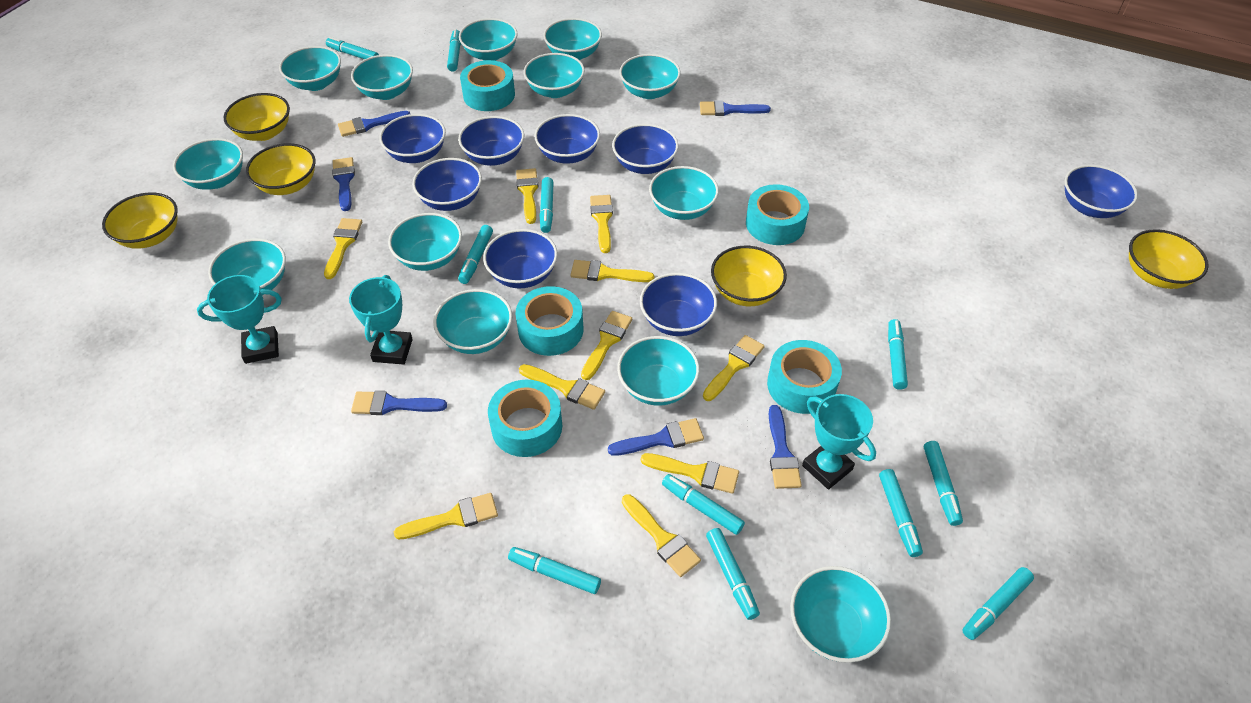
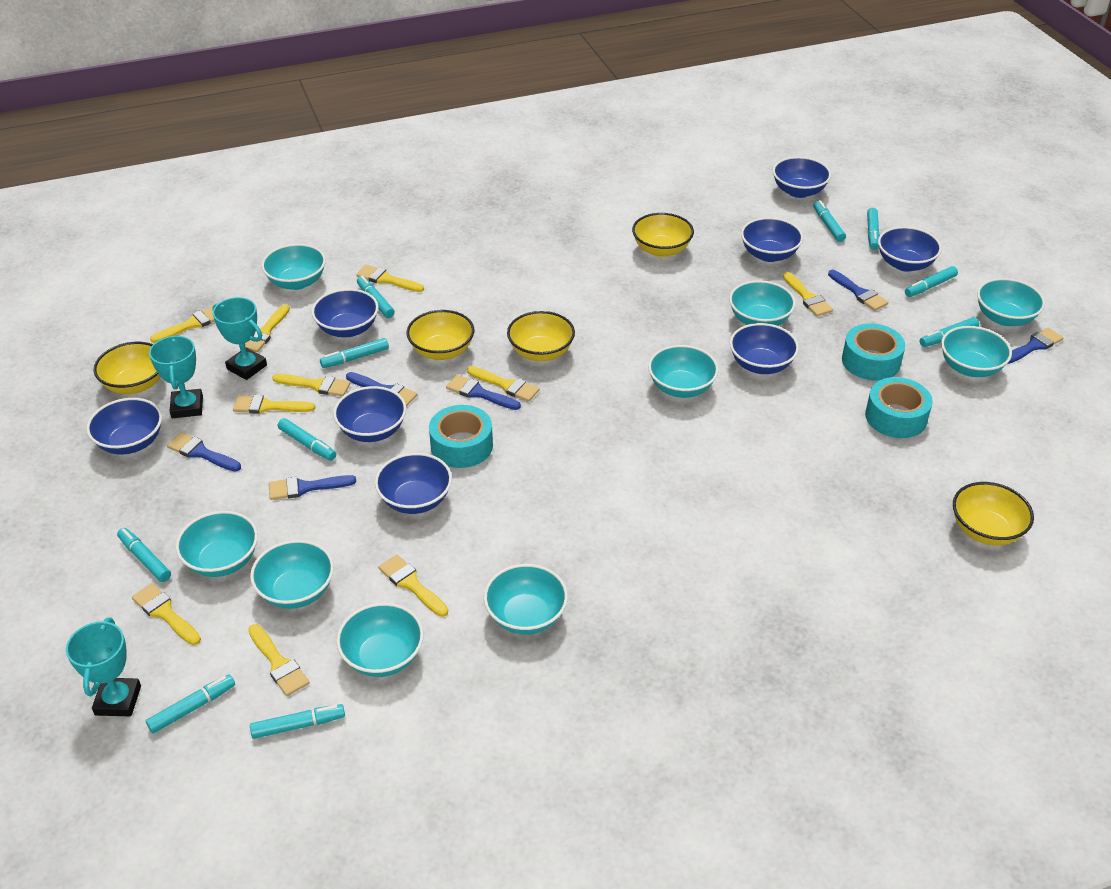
turquoise bowl: 13 -> 9
turquoise marker: 11 -> 10
turquoise tape: 5 -> 3

